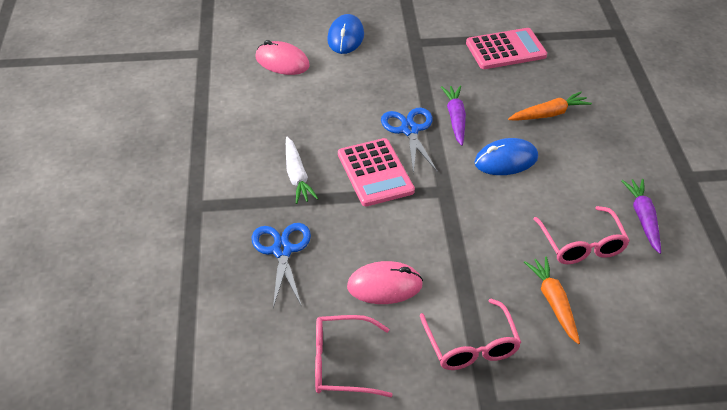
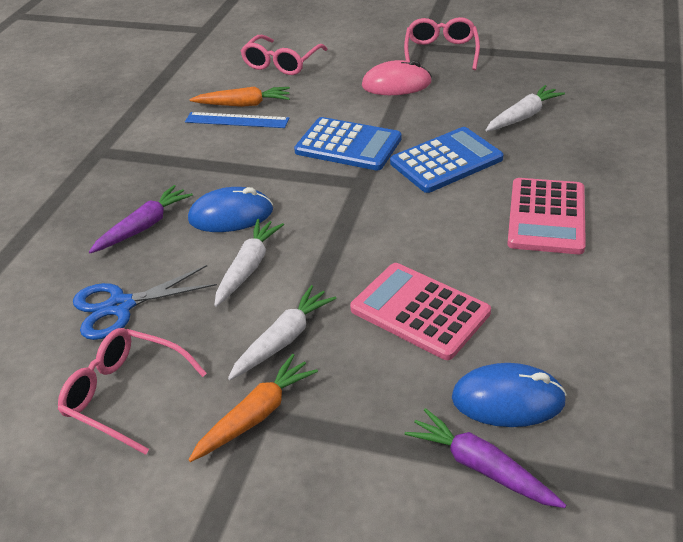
blue calculator: 0 -> 2
blue ruler: 0 -> 1
blue scissors: 2 -> 1
pink mouse: 2 -> 1
white carrot: 1 -> 3

